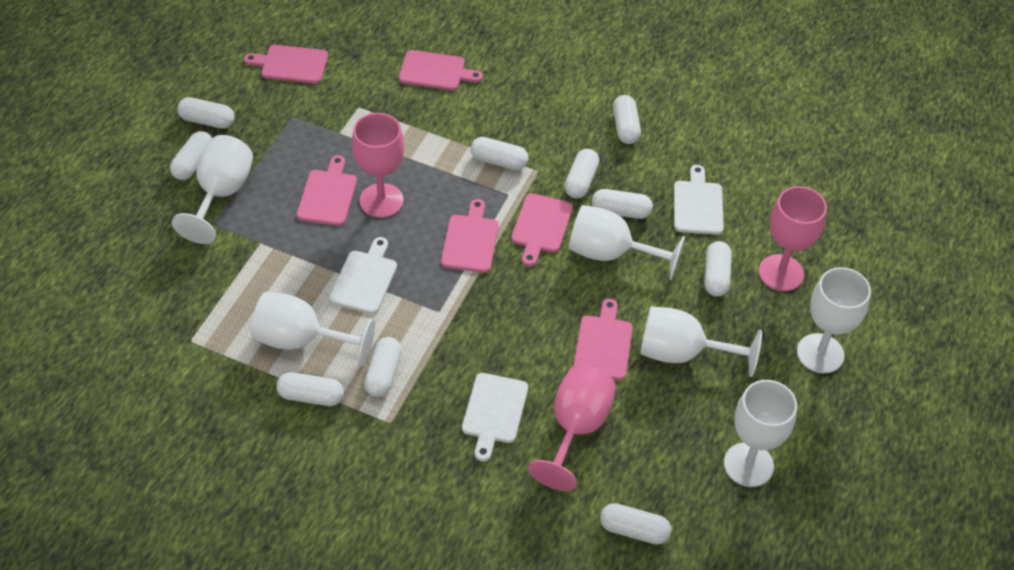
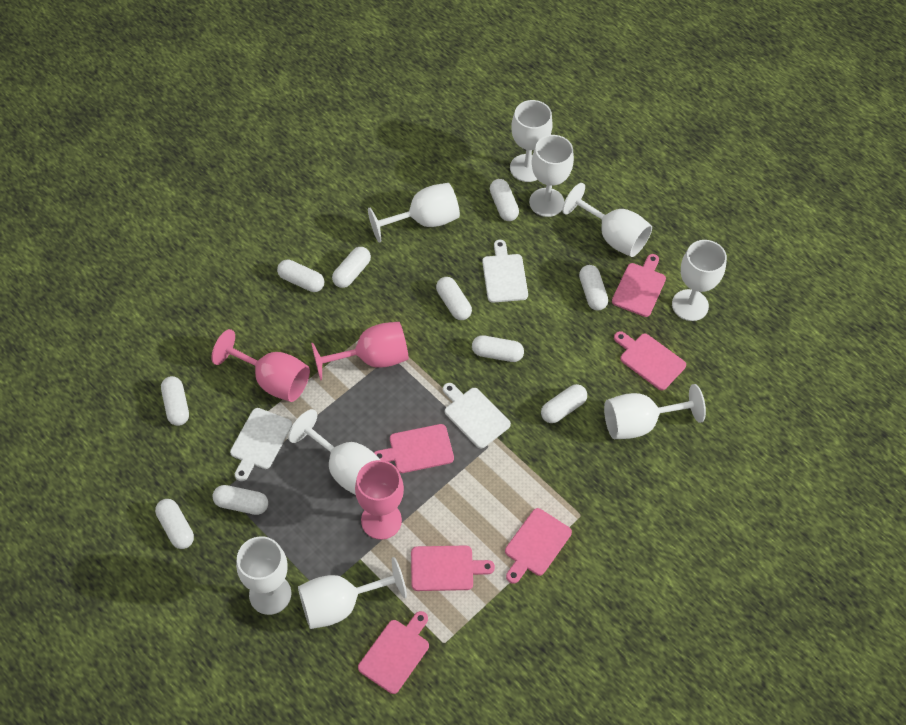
white goblet: 6 -> 9

